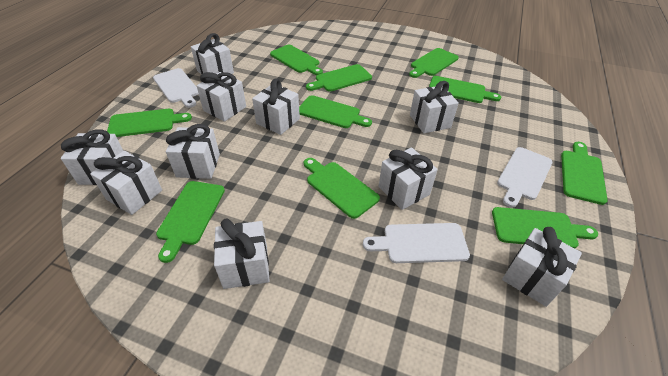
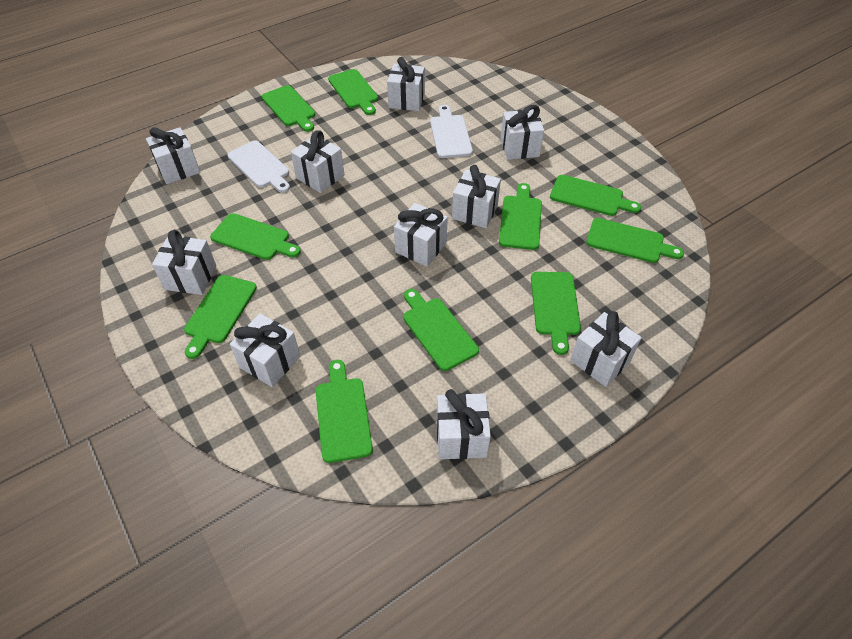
white cutting board: 3 -> 2

